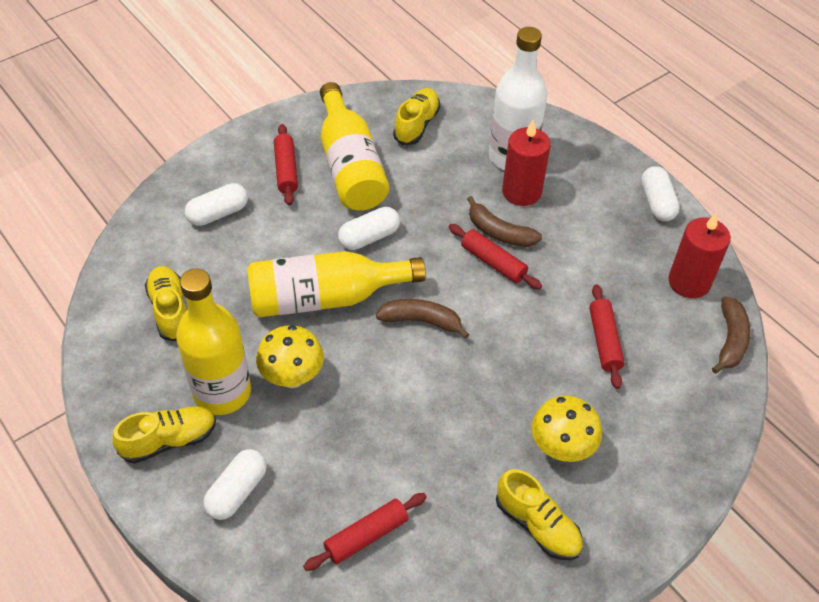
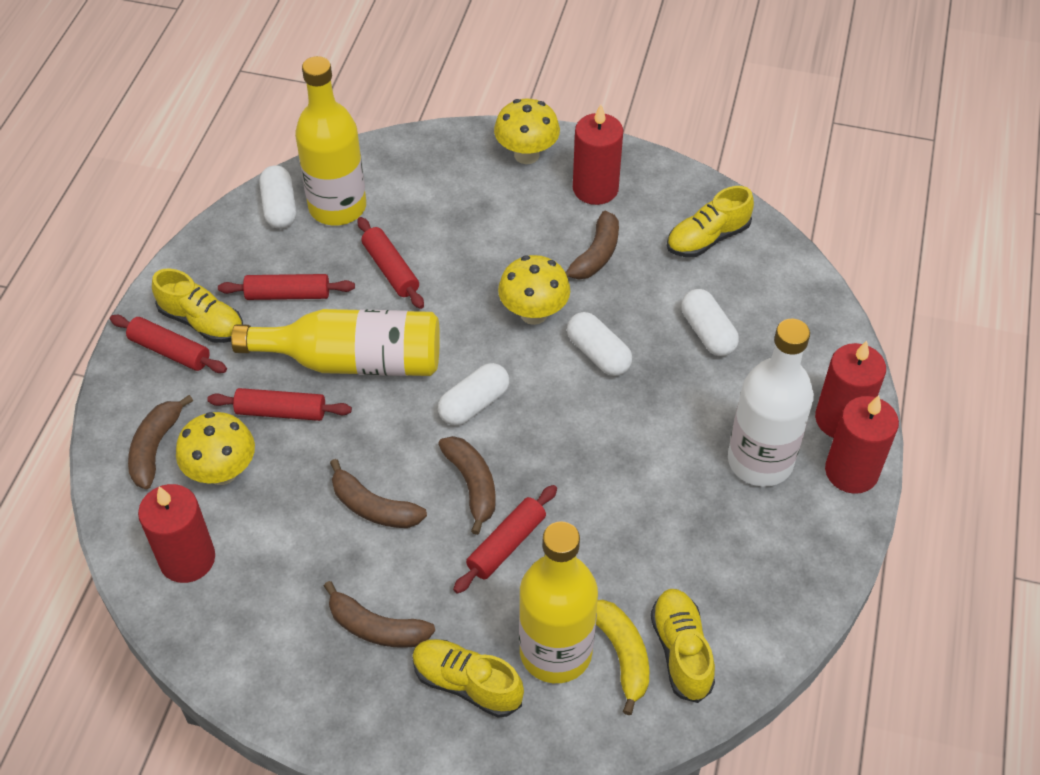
brown banana: 3 -> 5
red candle: 2 -> 4
red rolling pin: 4 -> 5
yellow banana: 0 -> 1
yellow mushroom: 2 -> 3

